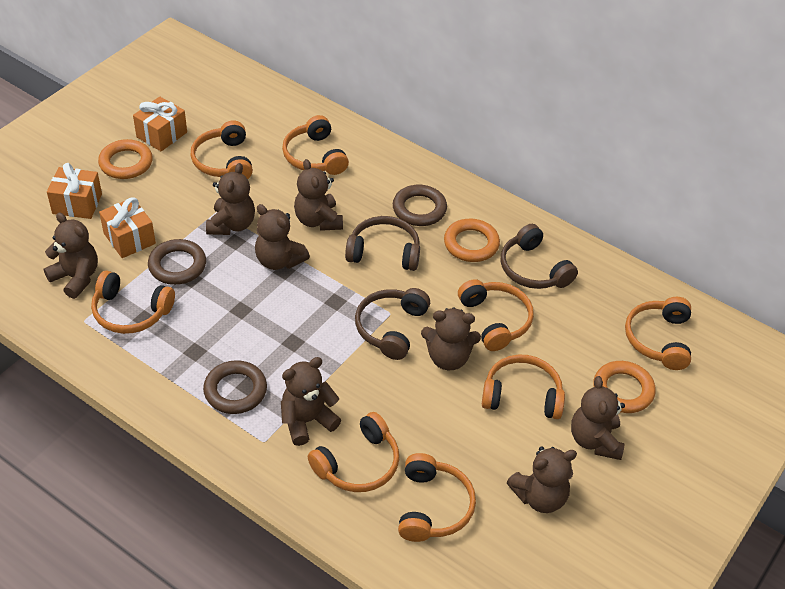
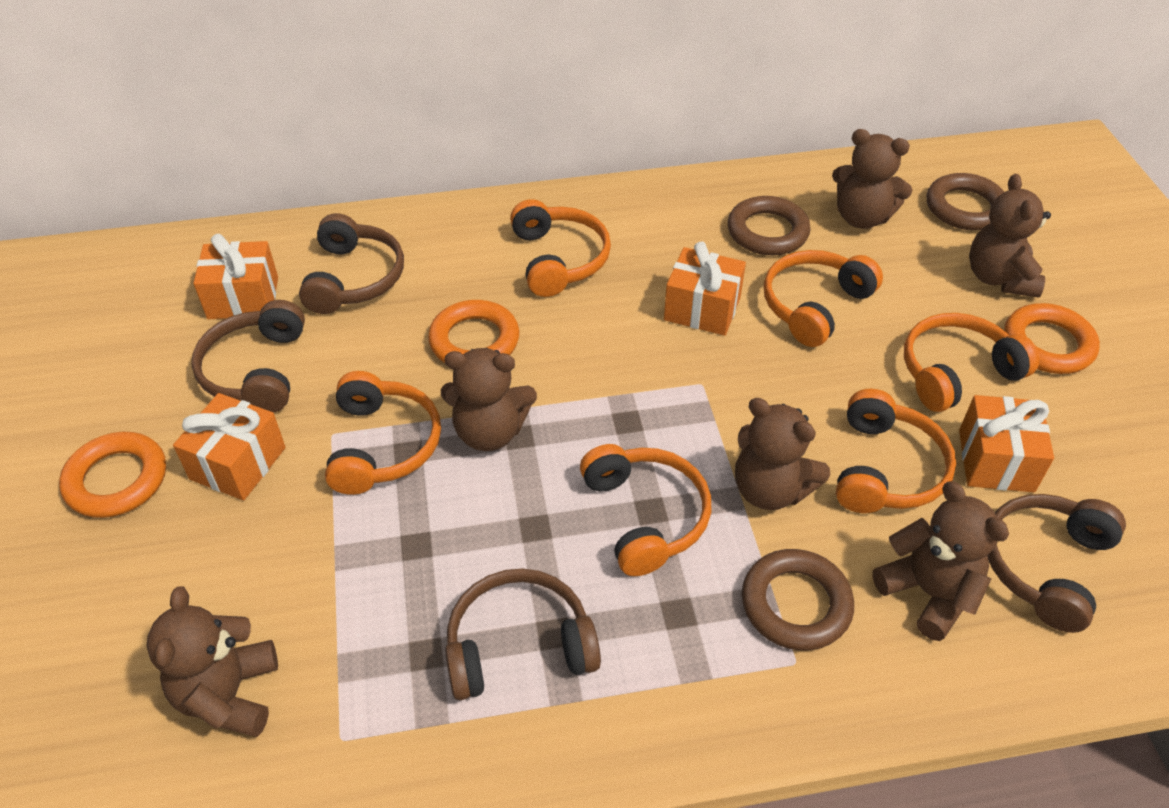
brown headphones: 3 -> 4
brown teddy bear: 8 -> 6
orange gift: 3 -> 4
orange headphones: 8 -> 6

